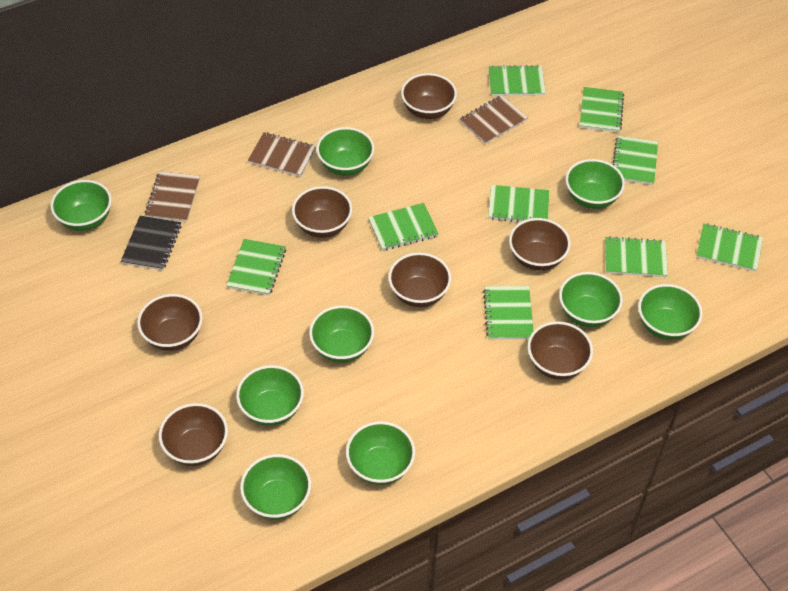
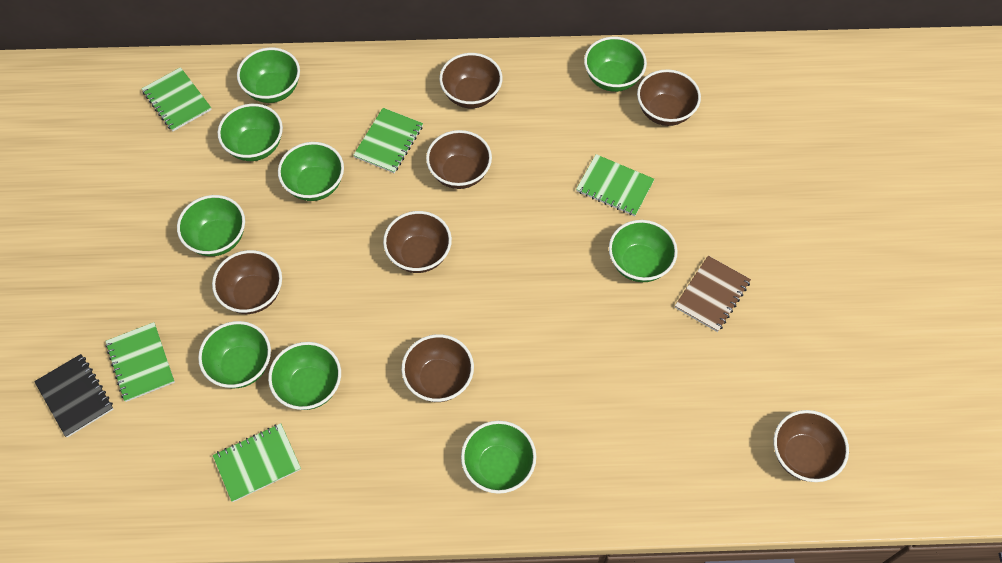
brown notebook: 3 -> 1
green notebook: 9 -> 5

